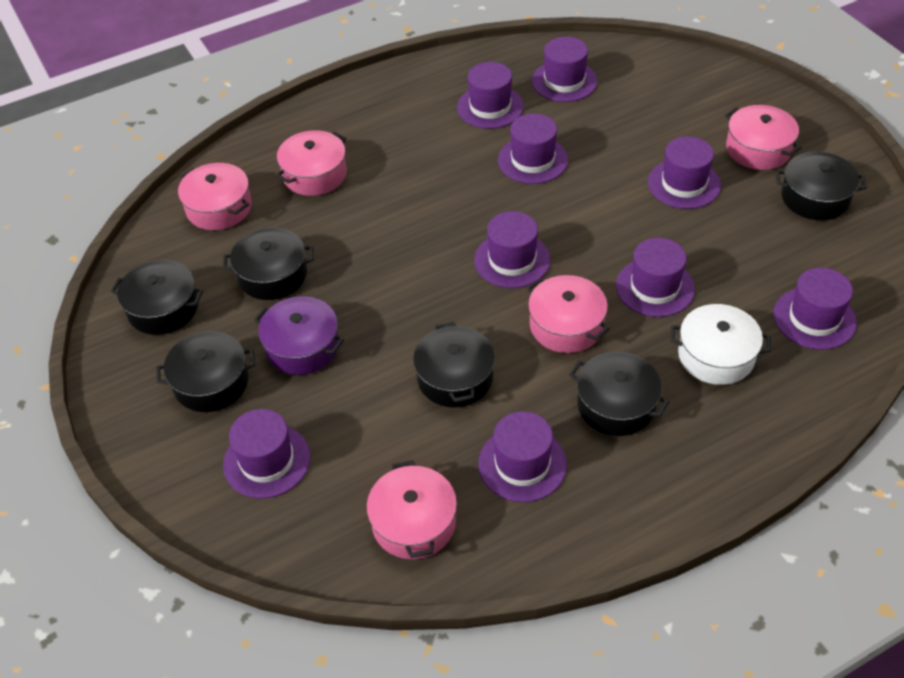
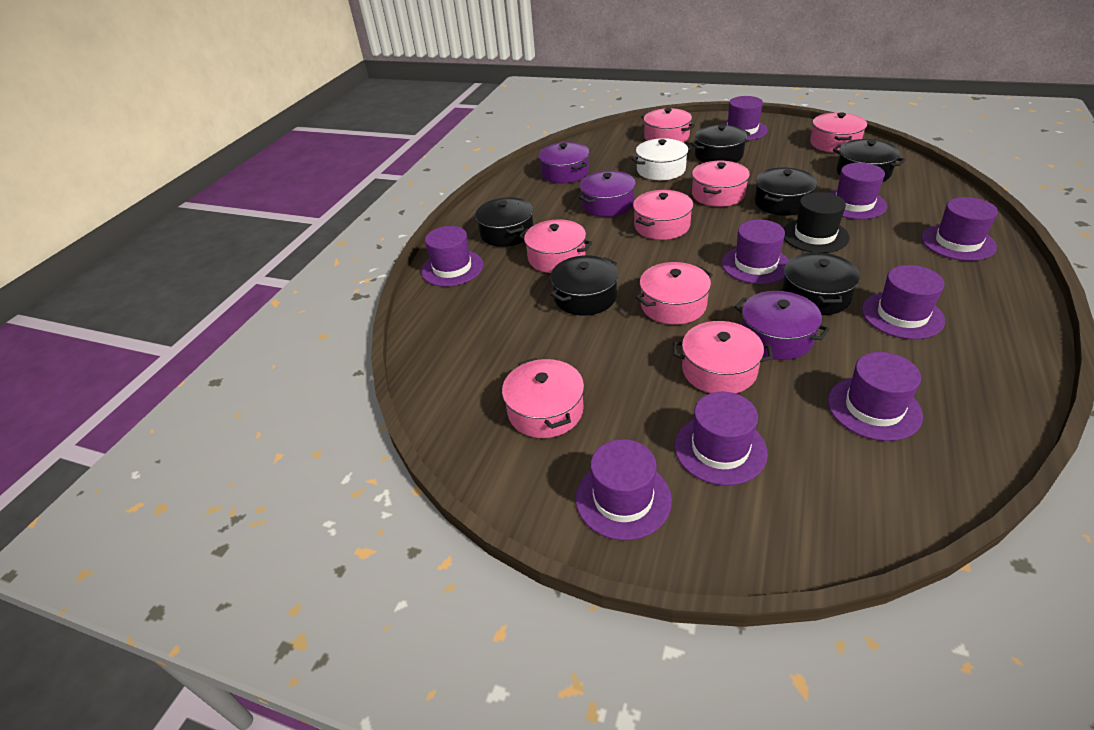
black hat: 0 -> 1
pink pot: 5 -> 8
purple pot: 1 -> 3

